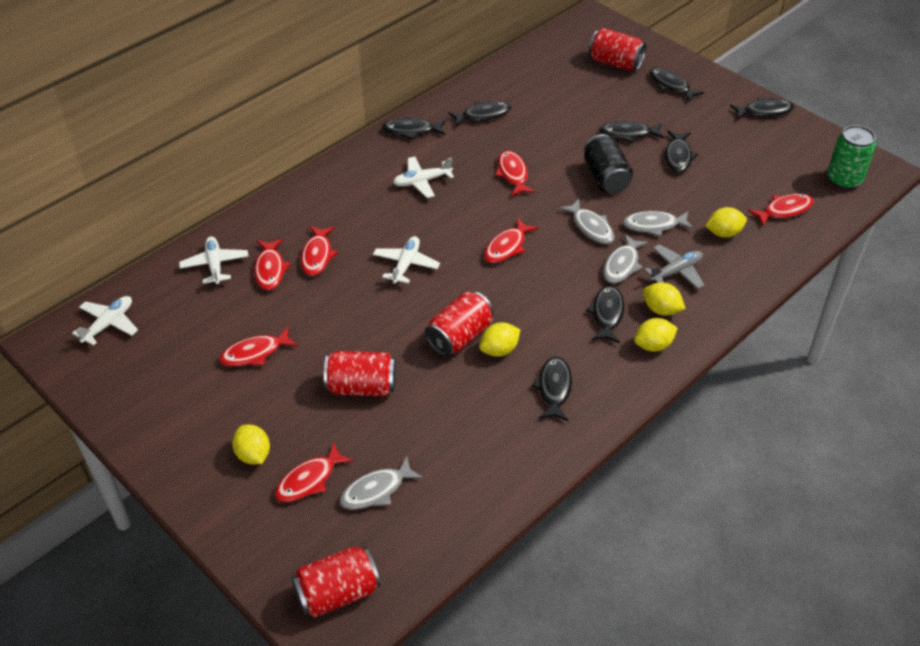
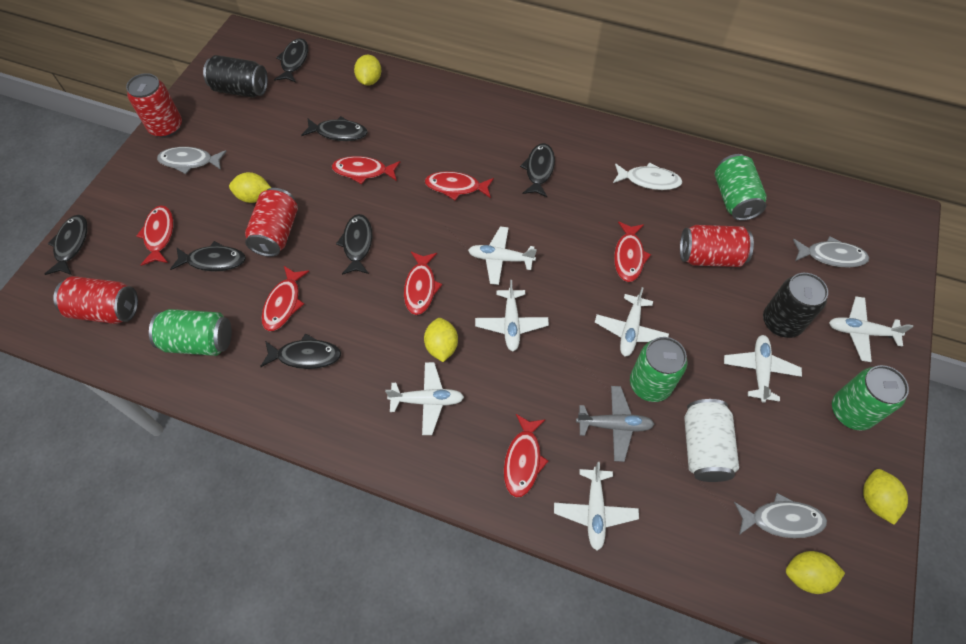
black can: 1 -> 2
black fish: 8 -> 7
green can: 1 -> 4
grey fish: 4 -> 3
white can: 0 -> 1
white fish: 0 -> 1
white plane: 4 -> 7

